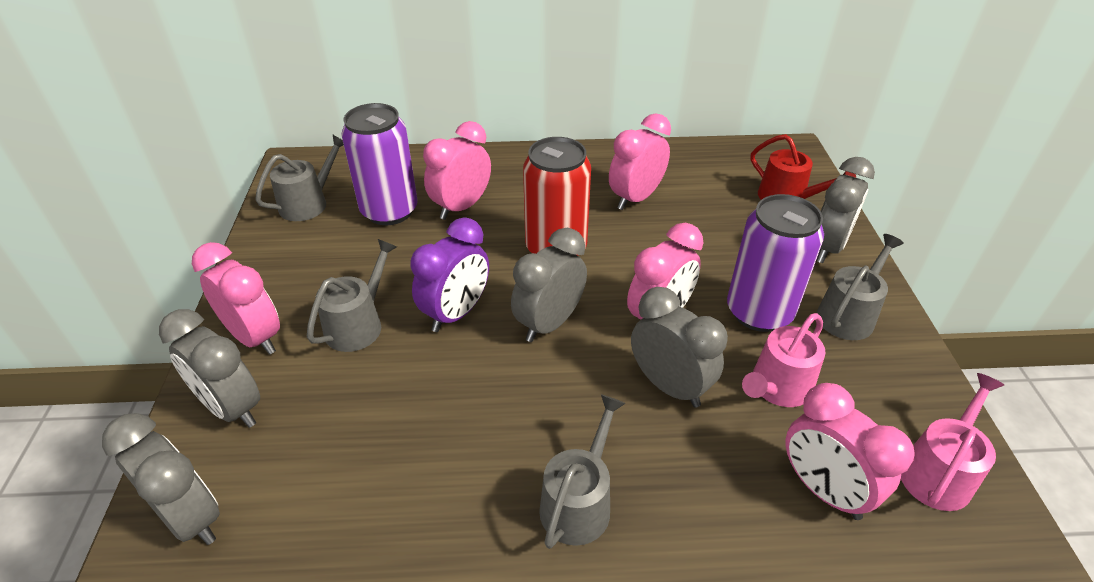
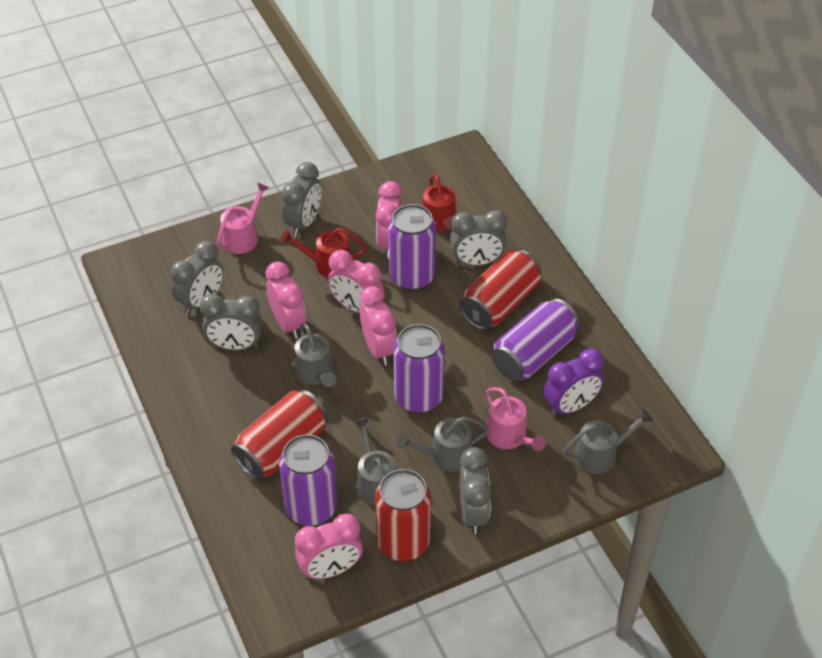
purple can: 2 -> 4
red can: 1 -> 3
red watering can: 1 -> 2

